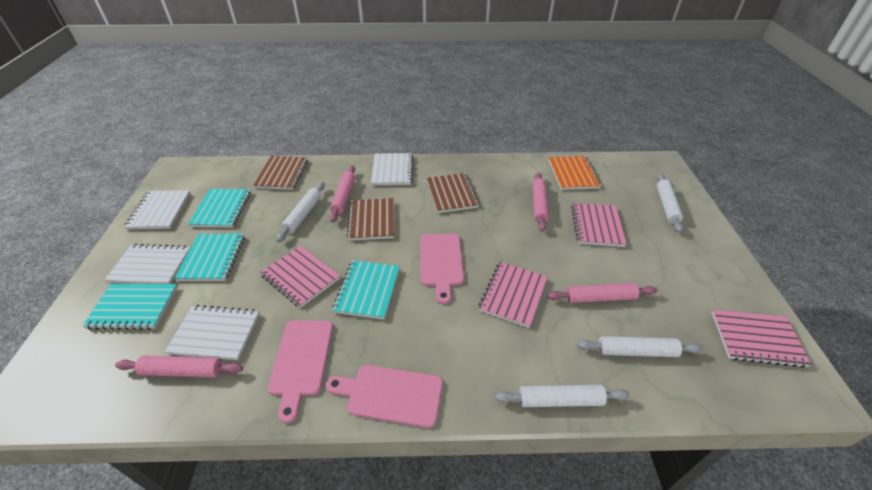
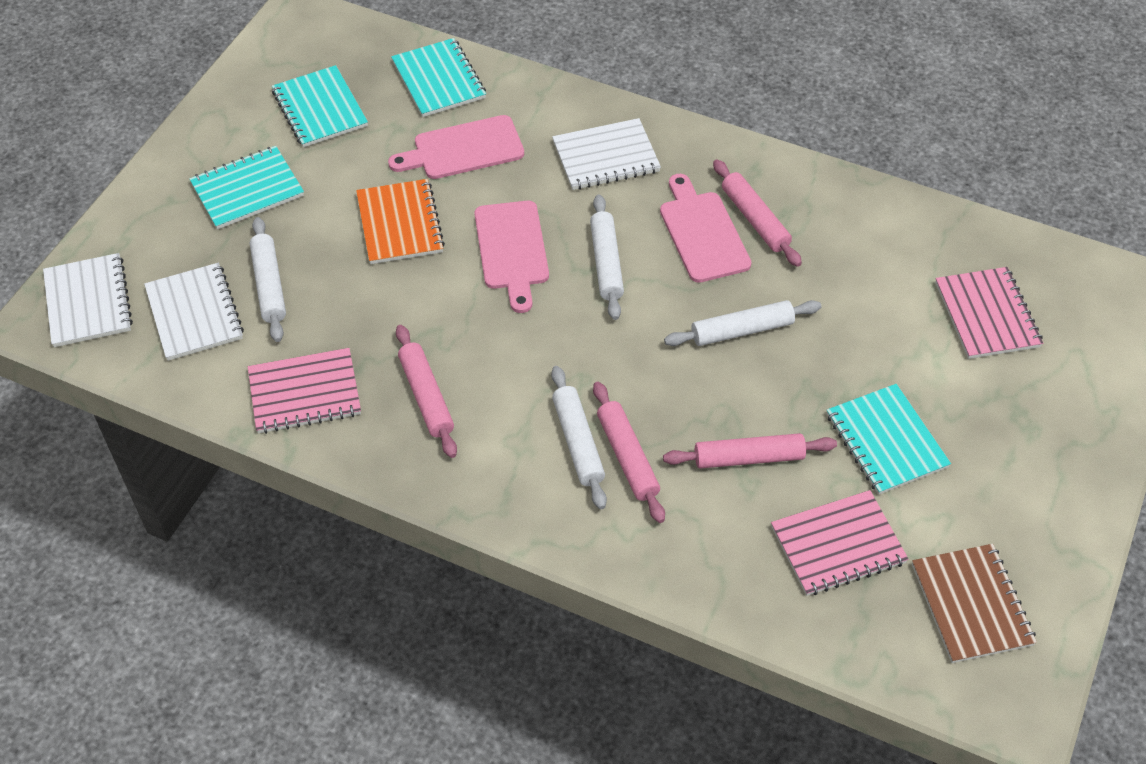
brown notebook: 3 -> 1
pink notebook: 4 -> 3
white notebook: 4 -> 3

